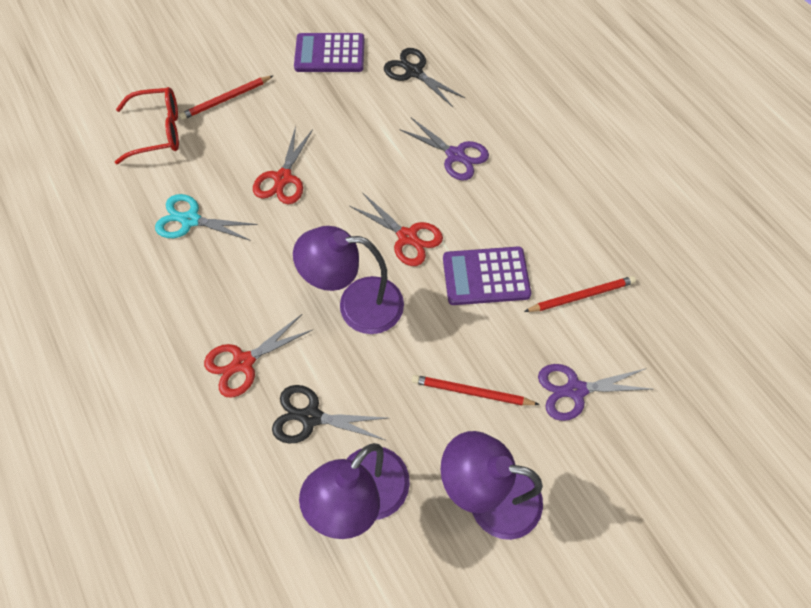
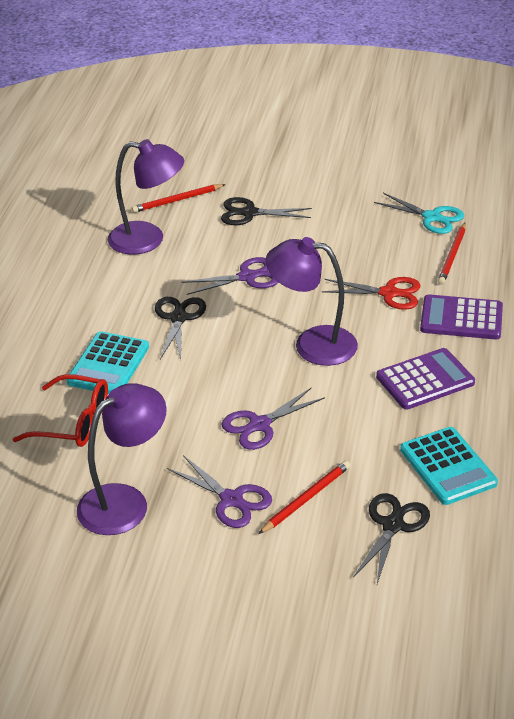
black scissors: 2 -> 3
purple scissors: 2 -> 3
red scissors: 3 -> 1
turquoise calculator: 0 -> 2

